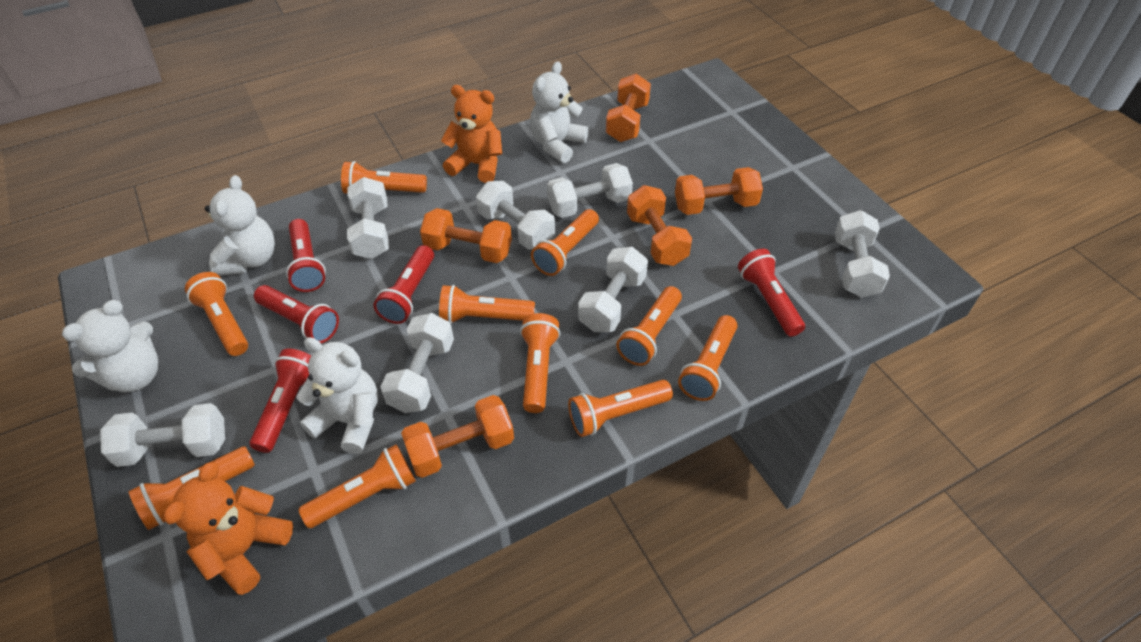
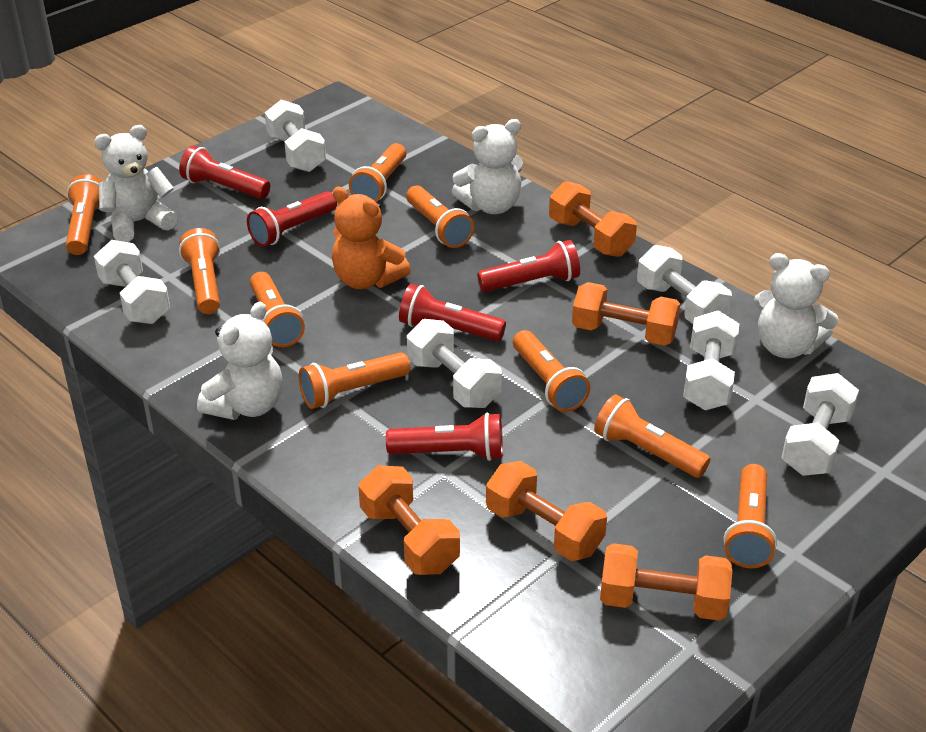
orange flashlight: 10 -> 9
orange teddy bear: 2 -> 1
white dumbbell: 7 -> 6

